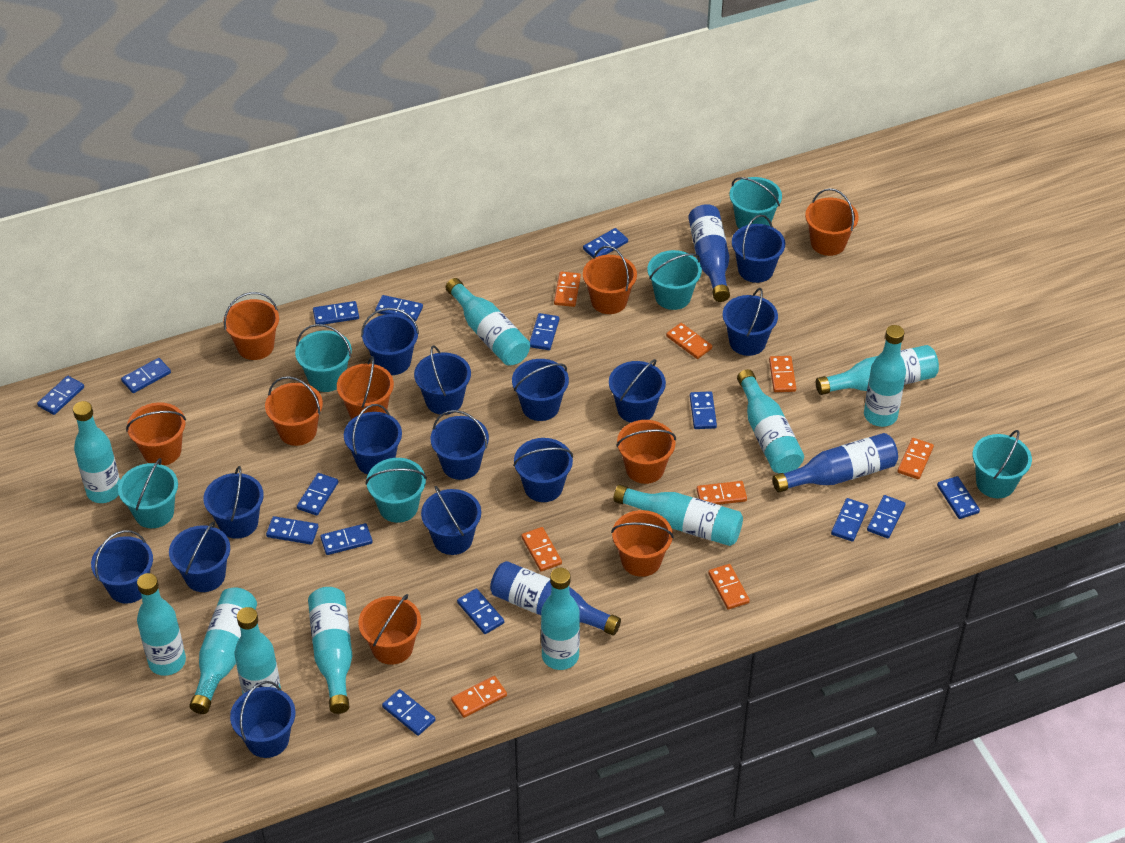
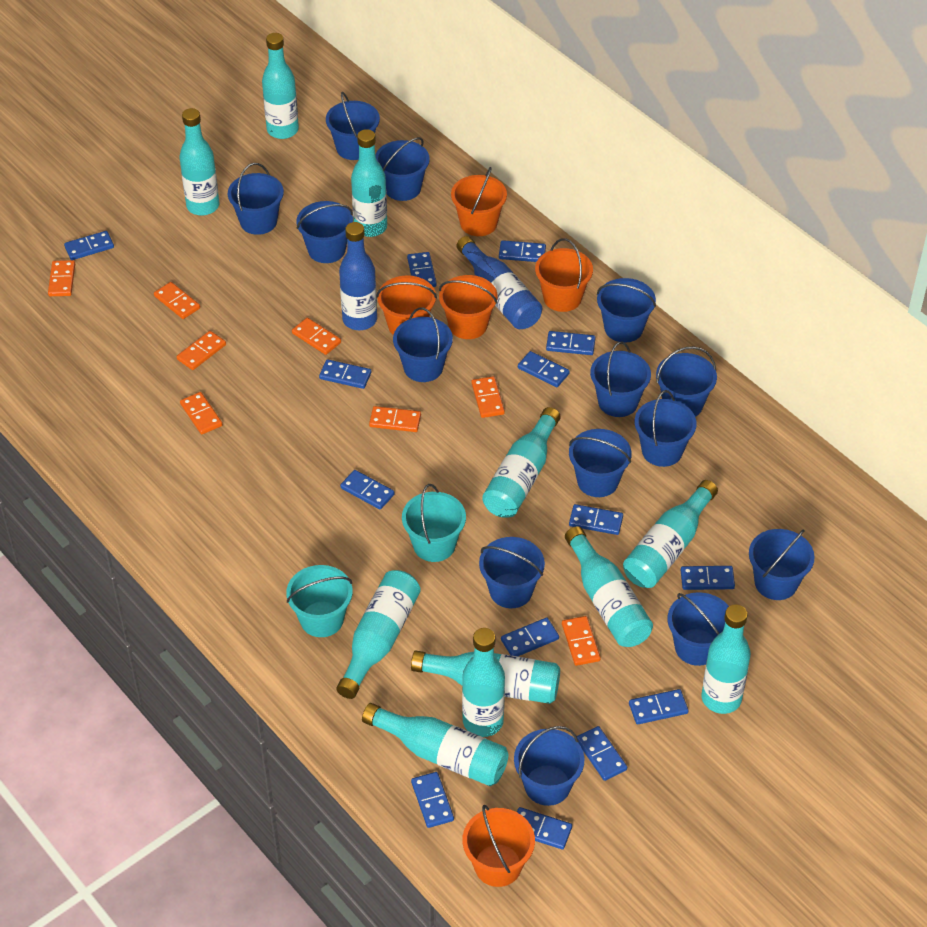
blue bottle: 3 -> 2
blue domino: 15 -> 14
orange bucket: 9 -> 5
turquoise bucket: 6 -> 2

